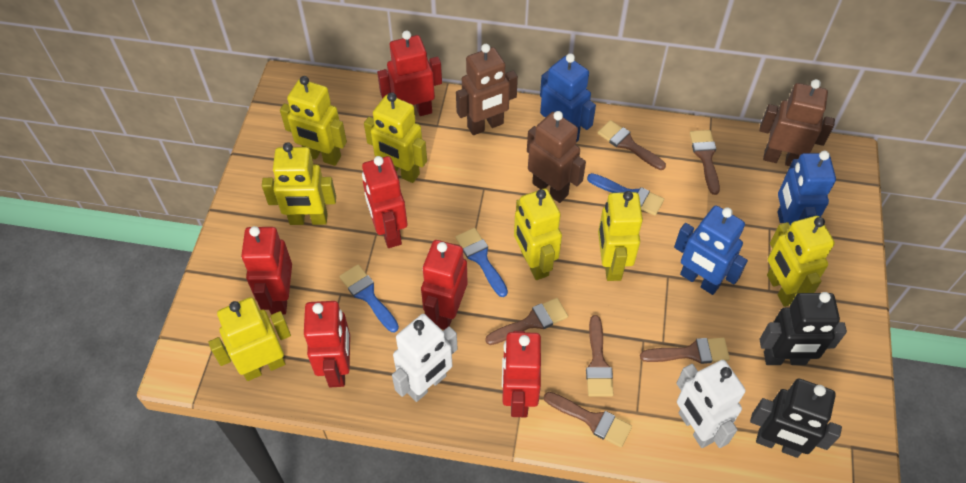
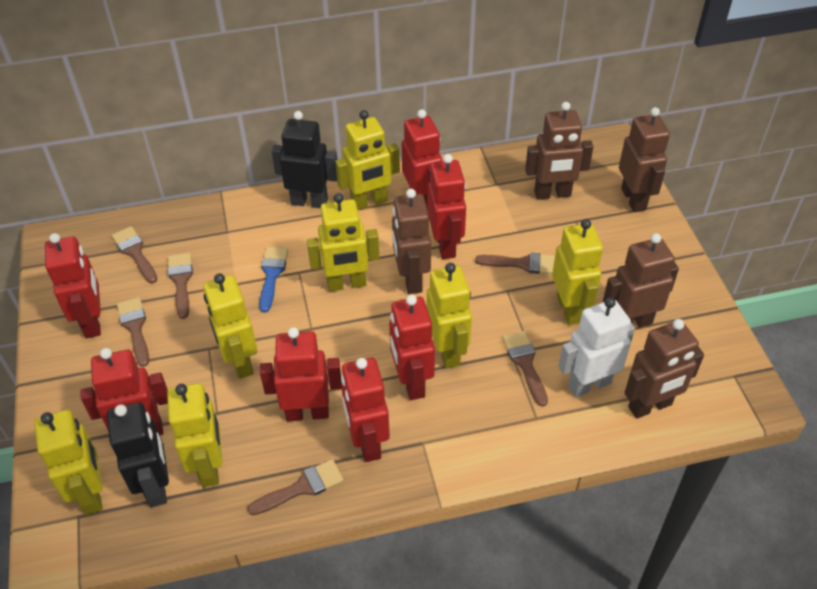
blue brush: 3 -> 1
blue robot: 3 -> 0
brown robot: 3 -> 5
red robot: 6 -> 7
white robot: 2 -> 1

